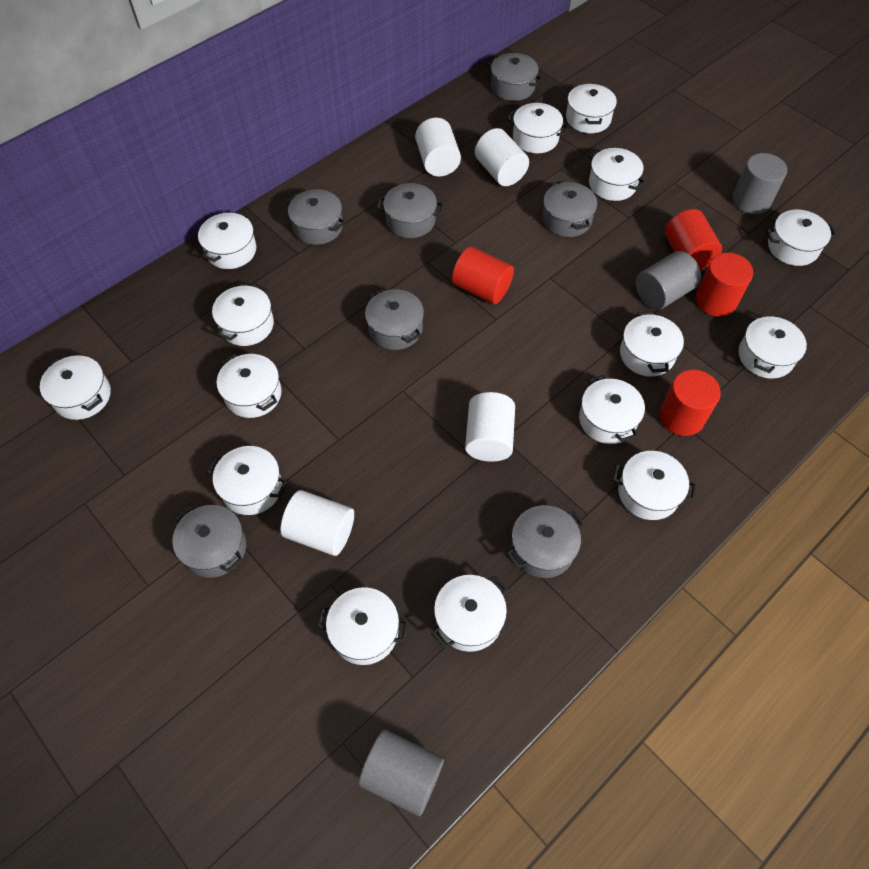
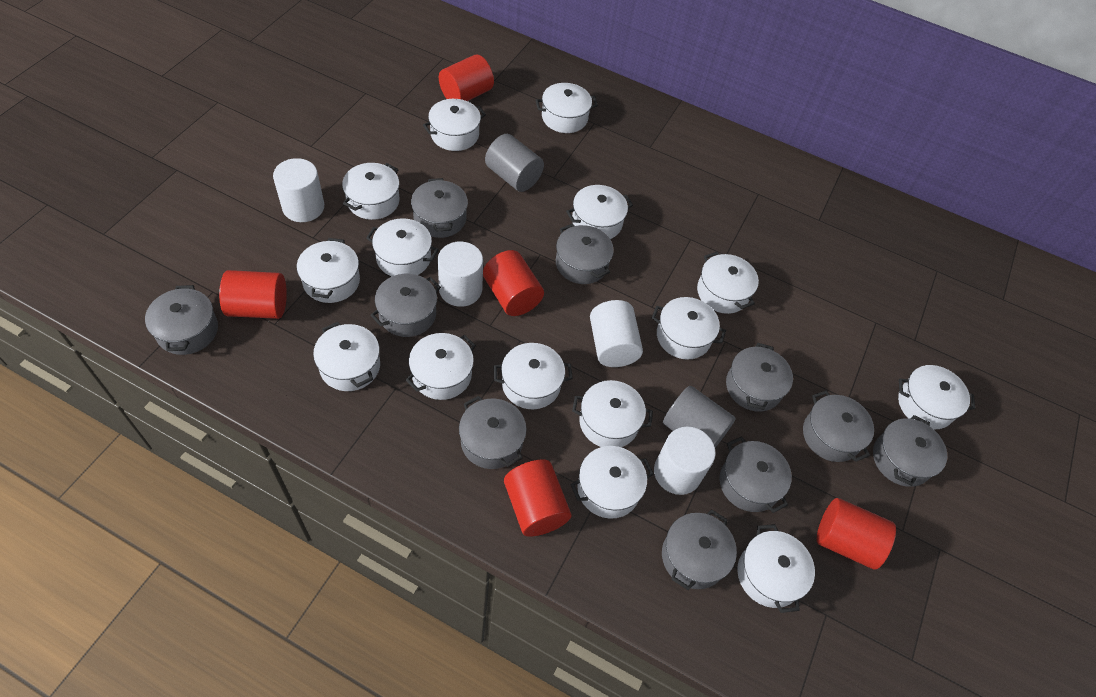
grey cylinder: 3 -> 2
grey pot: 7 -> 10
red cylinder: 4 -> 5

